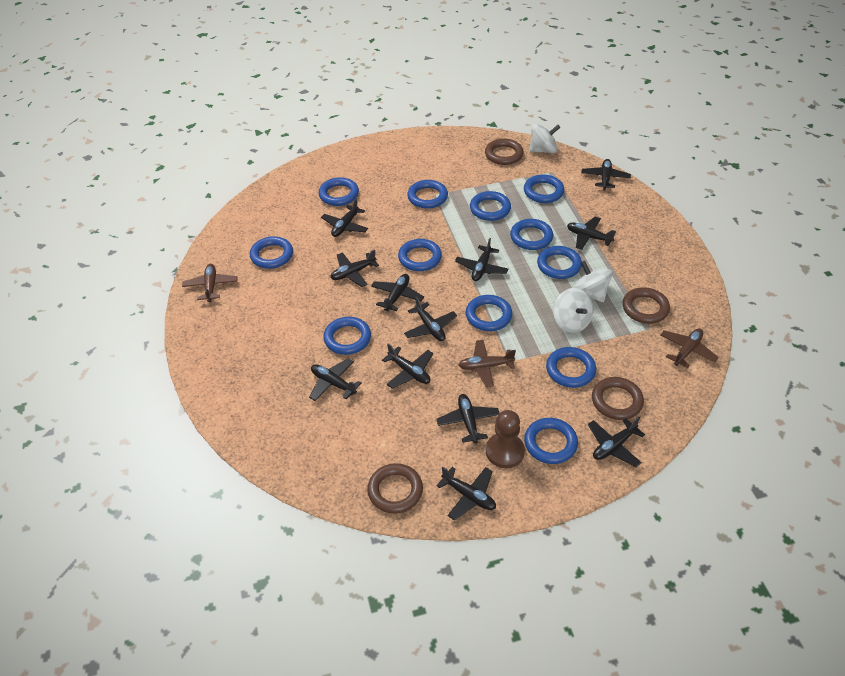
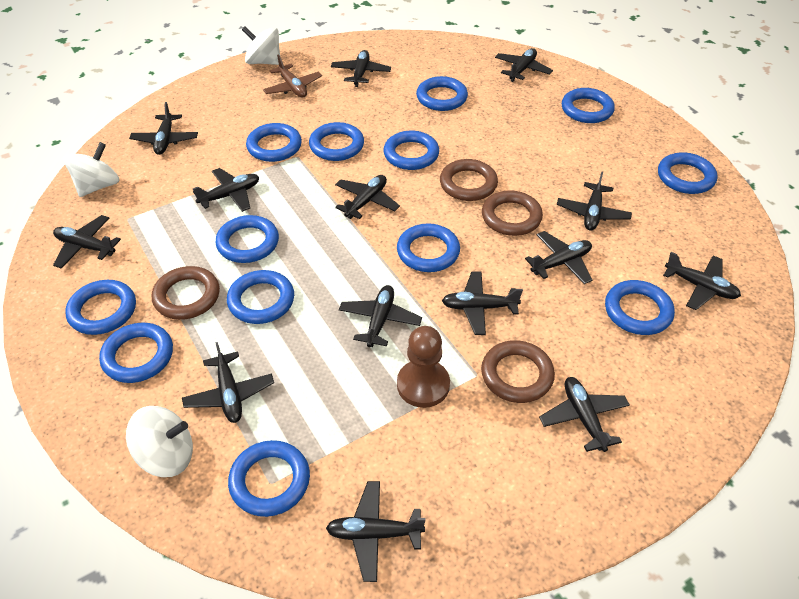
black plane: 12 -> 14
blue ring: 12 -> 13
brown plane: 3 -> 1

